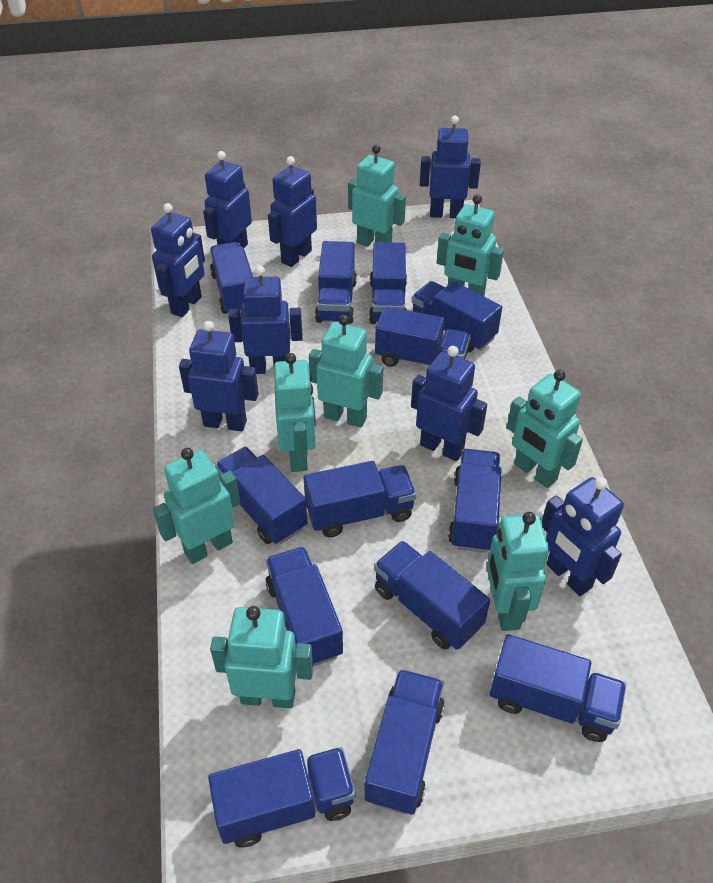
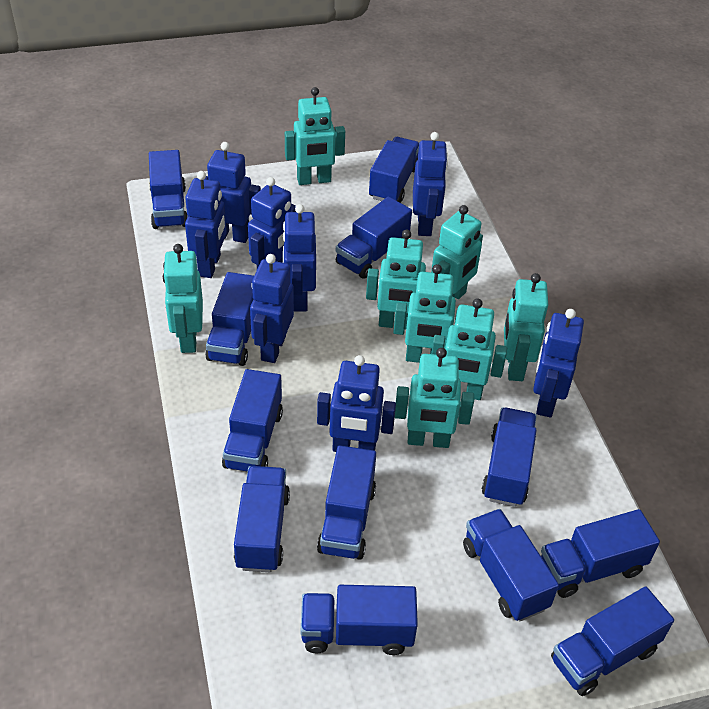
blue truck: 13 -> 12

